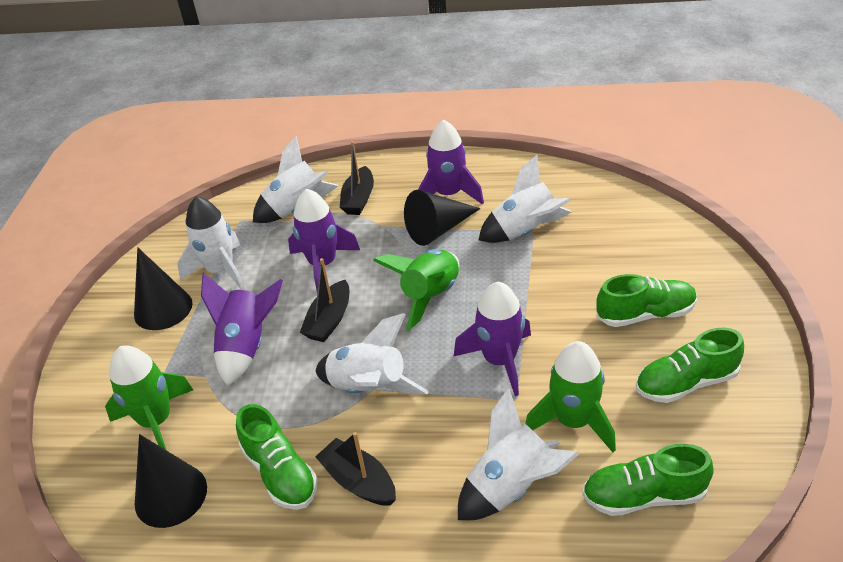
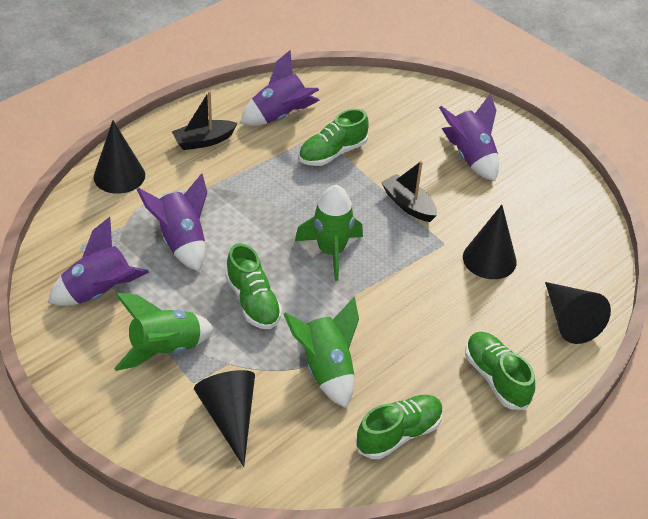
black boat: 3 -> 2
black cone: 3 -> 4
white rocket: 5 -> 0

